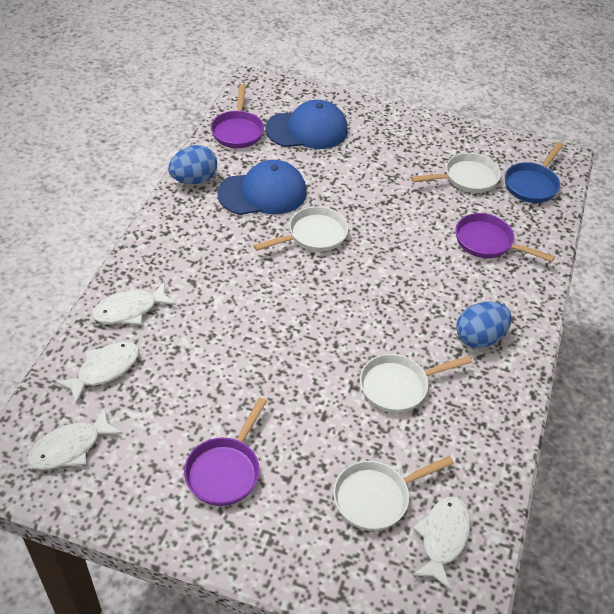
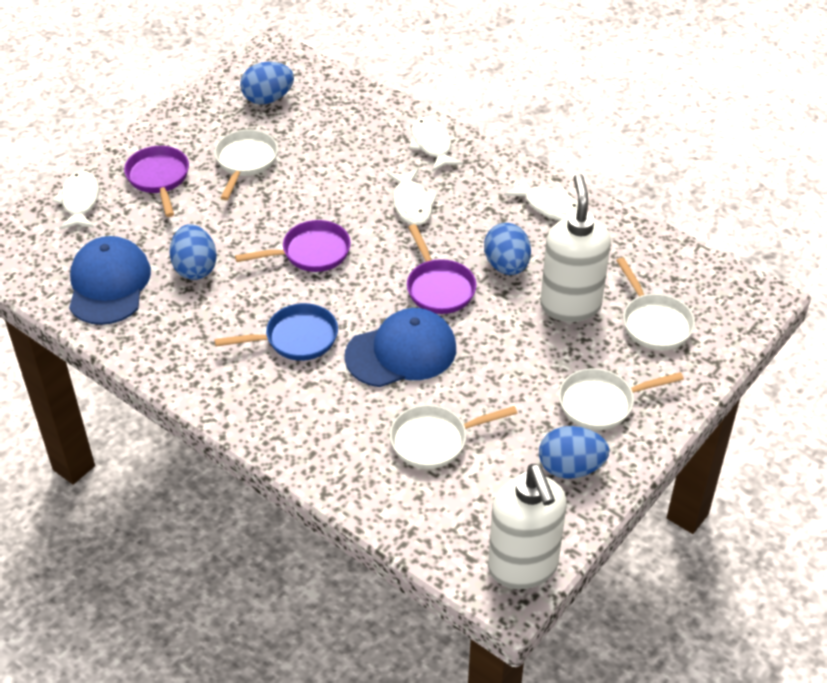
blue egg: 2 -> 4
white soap dispenser: 0 -> 2

